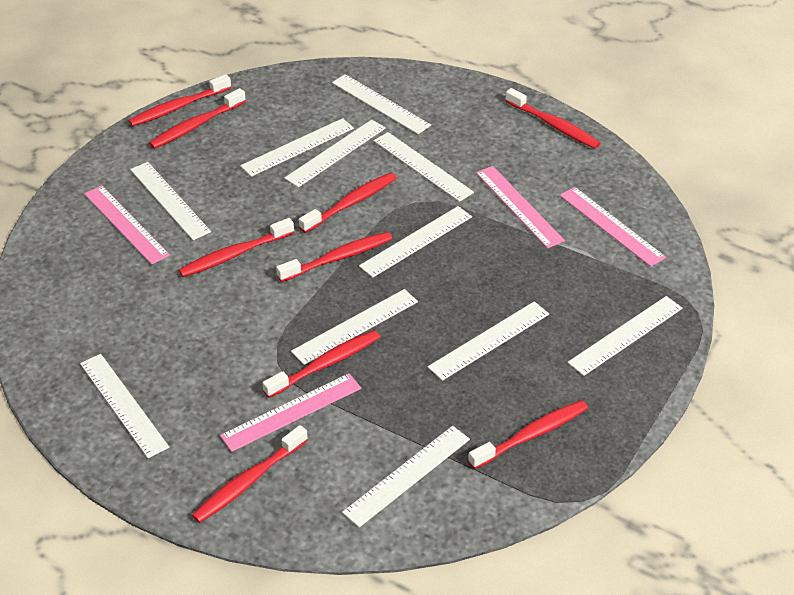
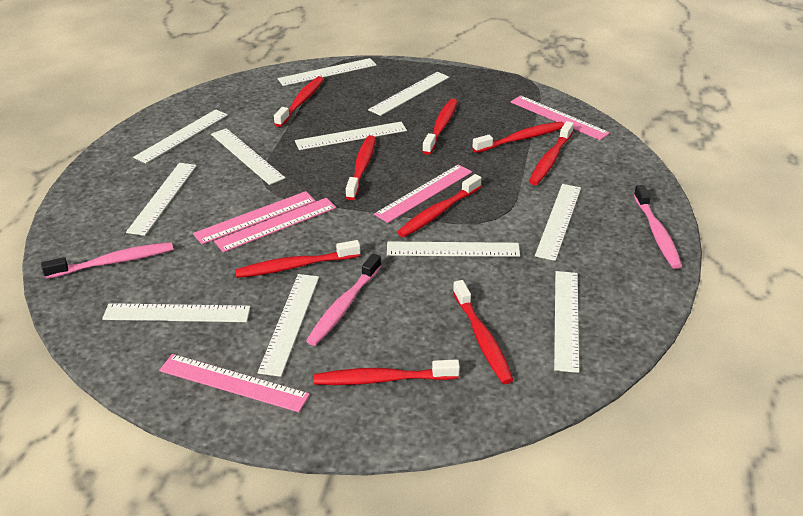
pink ruler: 4 -> 5
pink toothbrush: 0 -> 3

